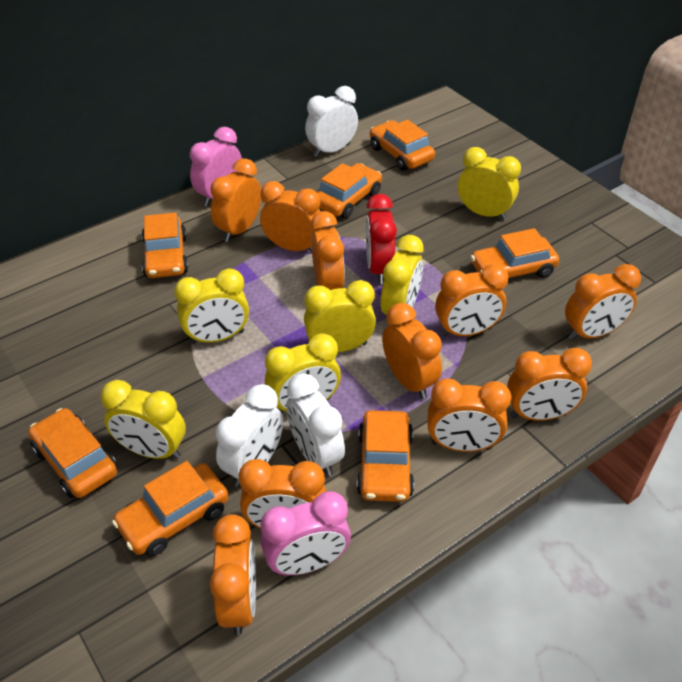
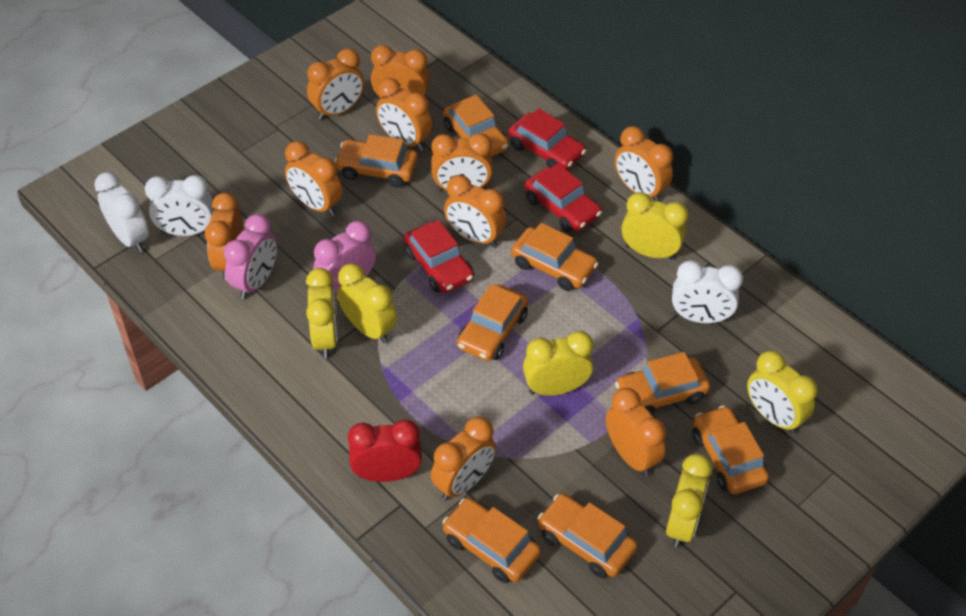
orange car: 7 -> 8
red car: 0 -> 3

